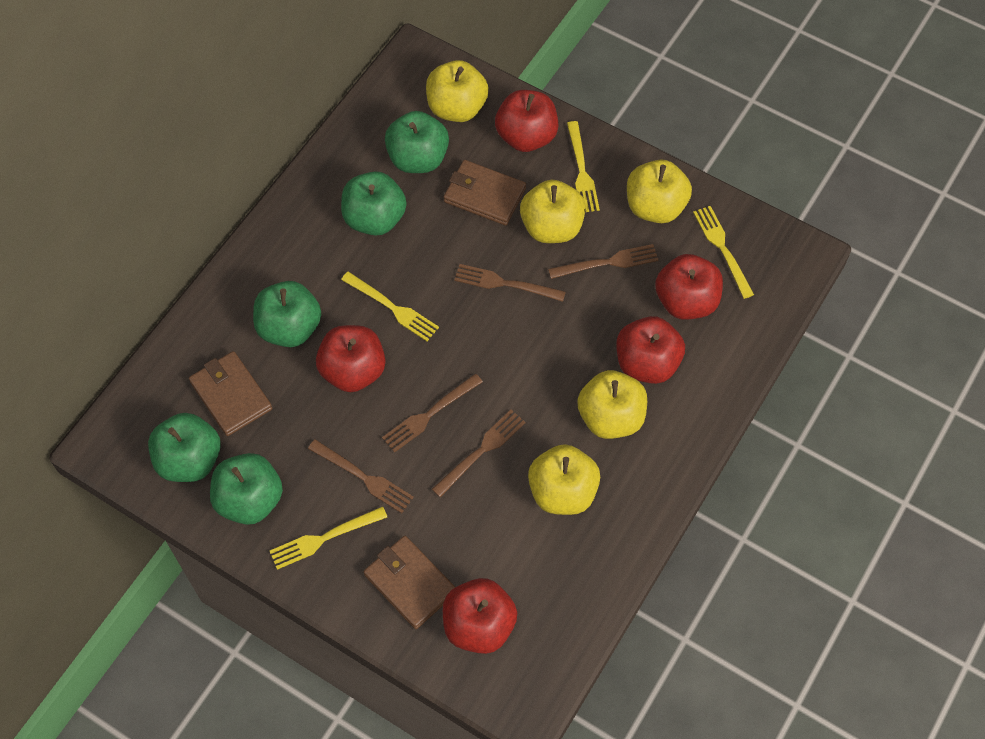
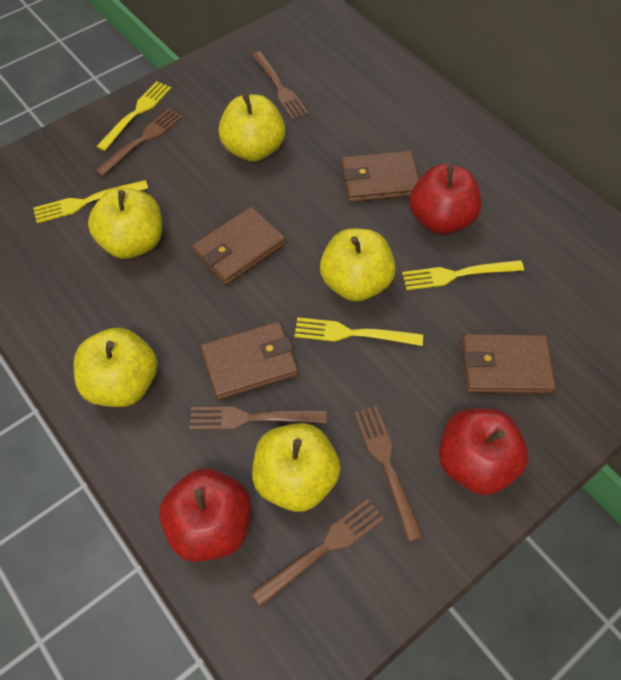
brown wallet: 3 -> 4
green apple: 5 -> 0
red apple: 5 -> 3

